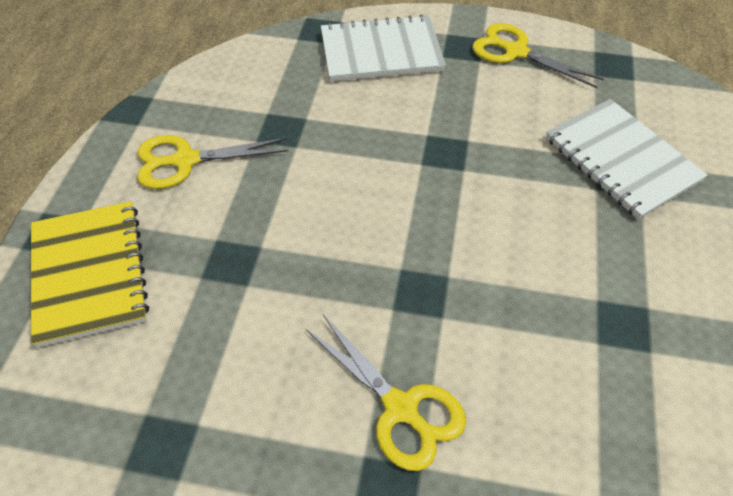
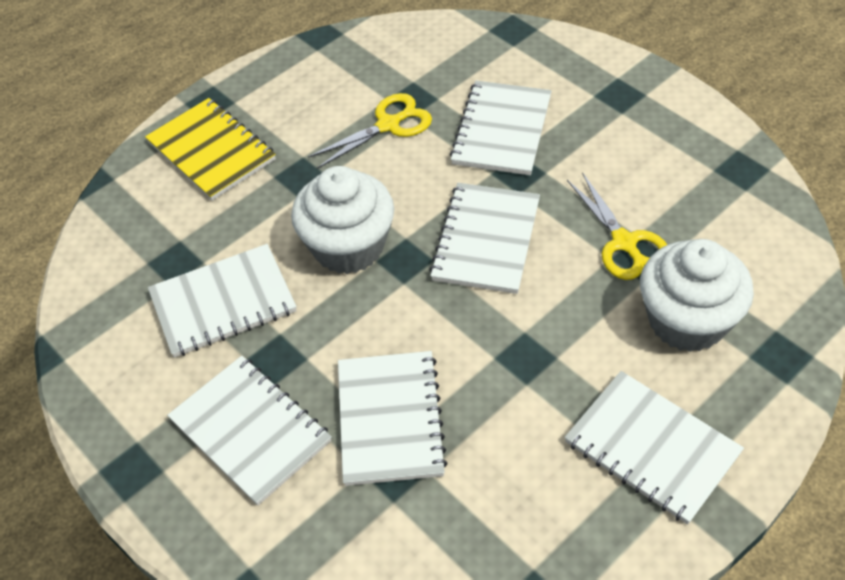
white cupcake: 0 -> 2
white notebook: 2 -> 6
yellow scissors: 3 -> 2

